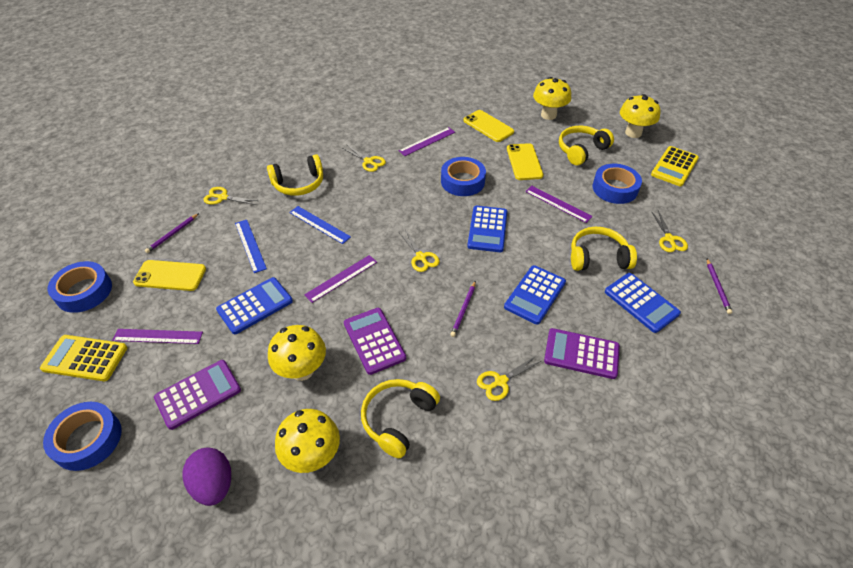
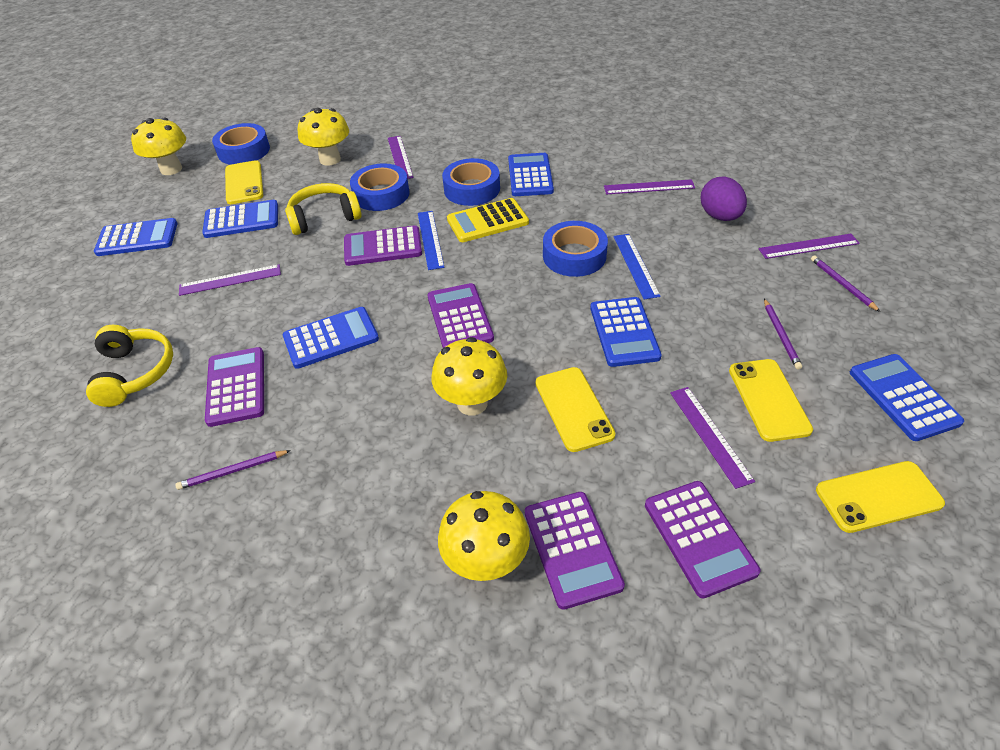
blue calculator: 4 -> 6
purple calculator: 3 -> 5
purple ruler: 4 -> 5
yellow calculator: 2 -> 1
yellow headphones: 4 -> 2
yellow phone: 3 -> 4
yellow scissors: 5 -> 0

